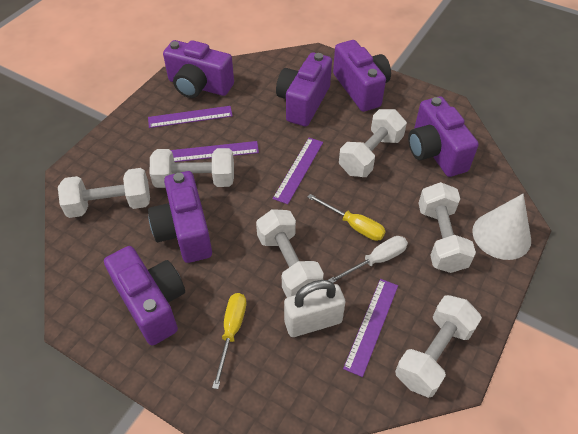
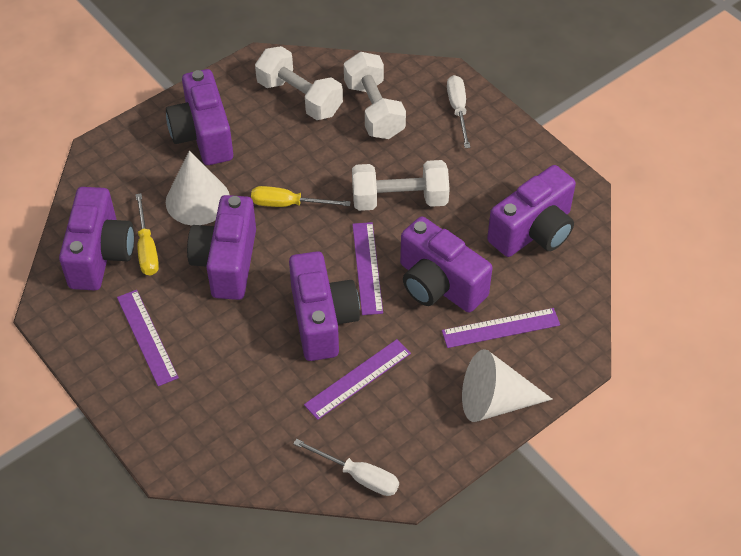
white cone: 1 -> 2
white dumbbell: 6 -> 3
white padlock: 1 -> 0
white screwdriver: 1 -> 2

